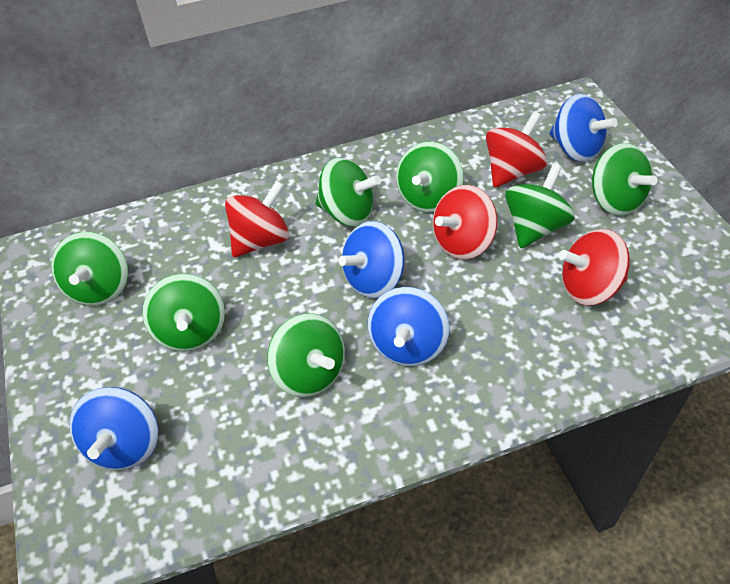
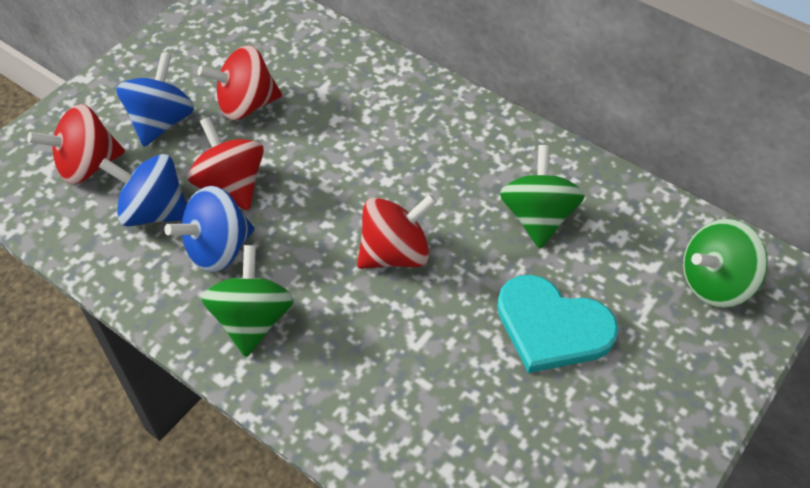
blue spinning top: 4 -> 3
green spinning top: 7 -> 3
turquoise heart: 0 -> 1

